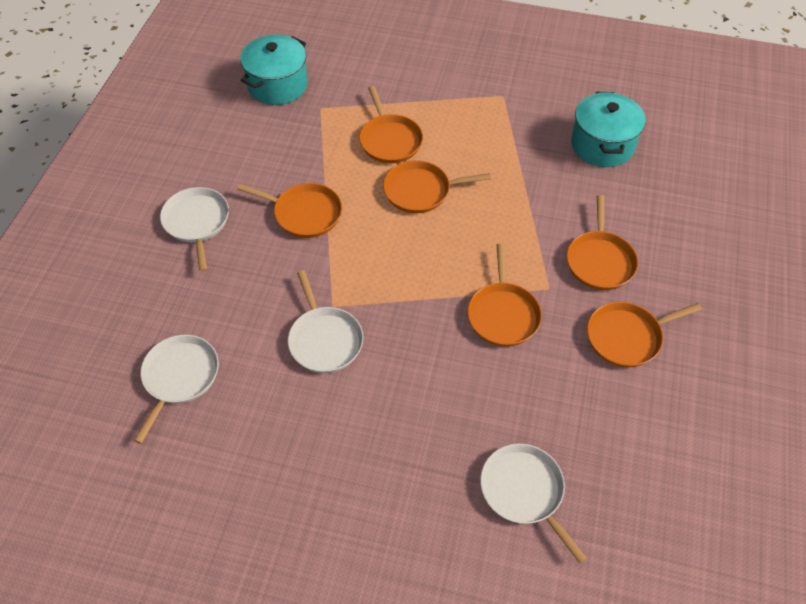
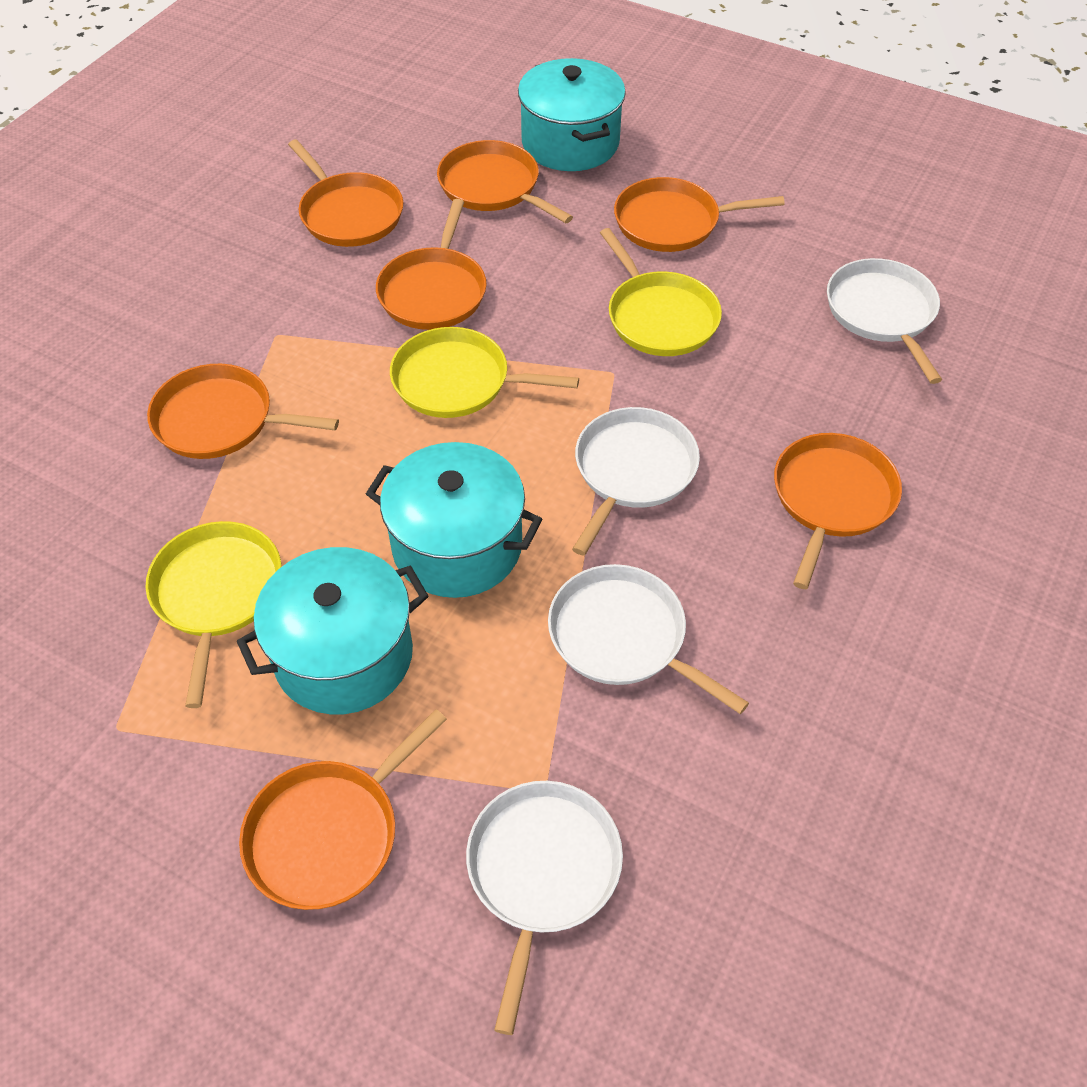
orange pan: 6 -> 7
turquoise pot: 2 -> 3
yellow pan: 0 -> 3

